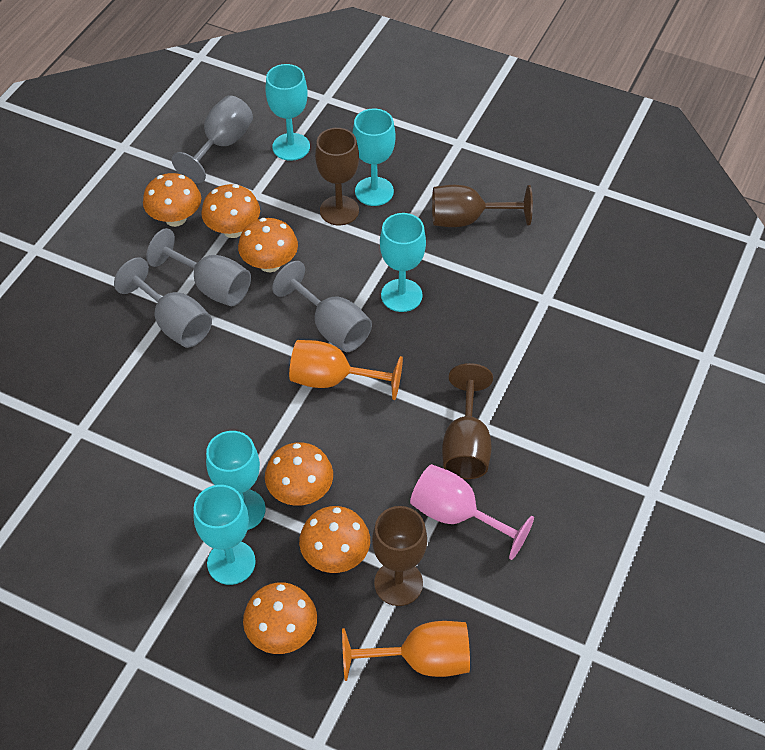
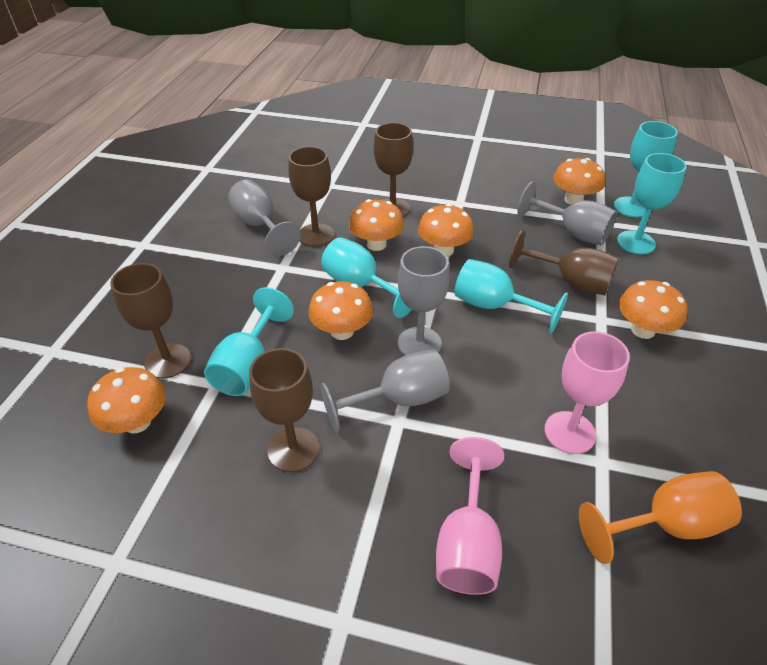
brown goblet: 4 -> 5
orange goblet: 2 -> 1
pink goblet: 1 -> 2

